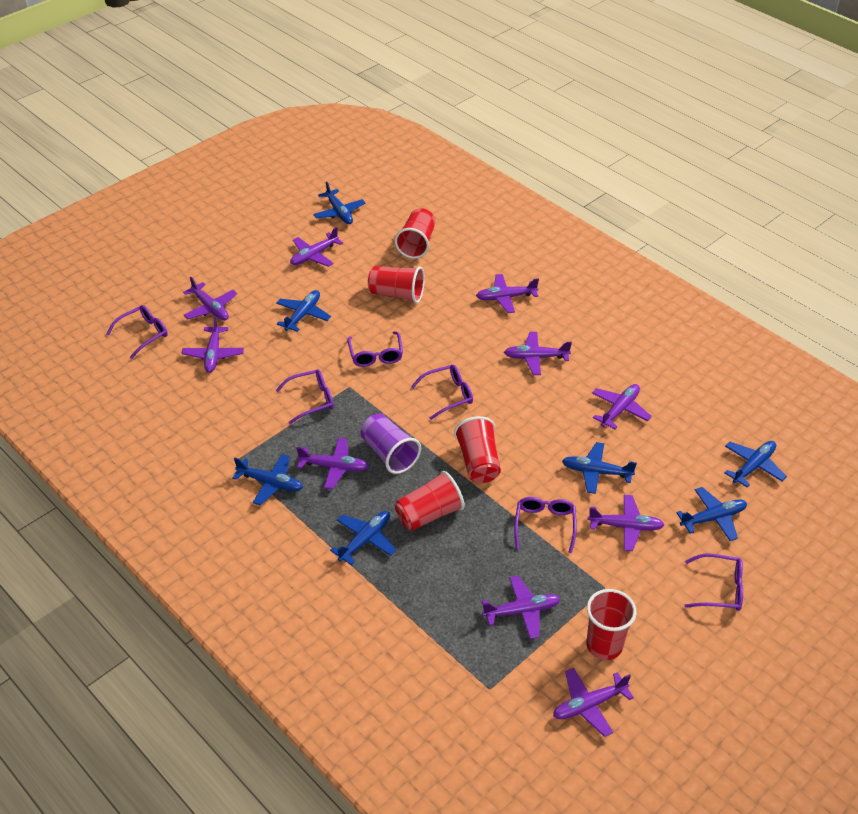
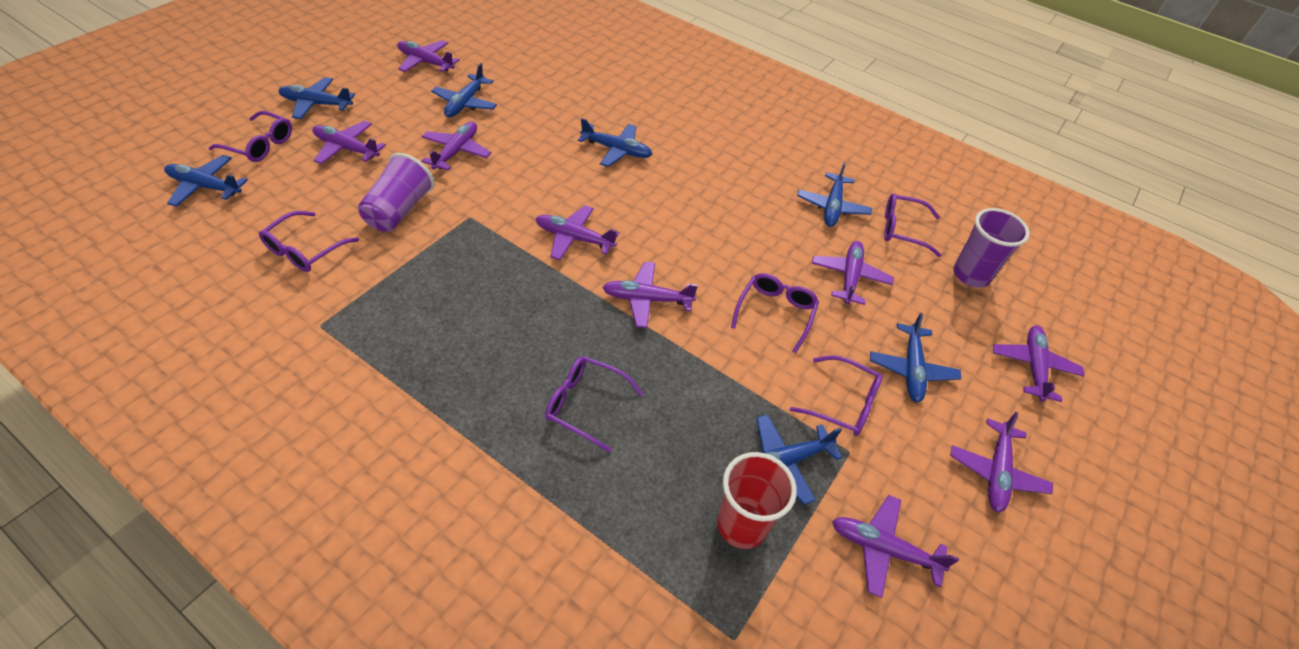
purple cup: 1 -> 2
purple plane: 10 -> 9
red cup: 5 -> 1

